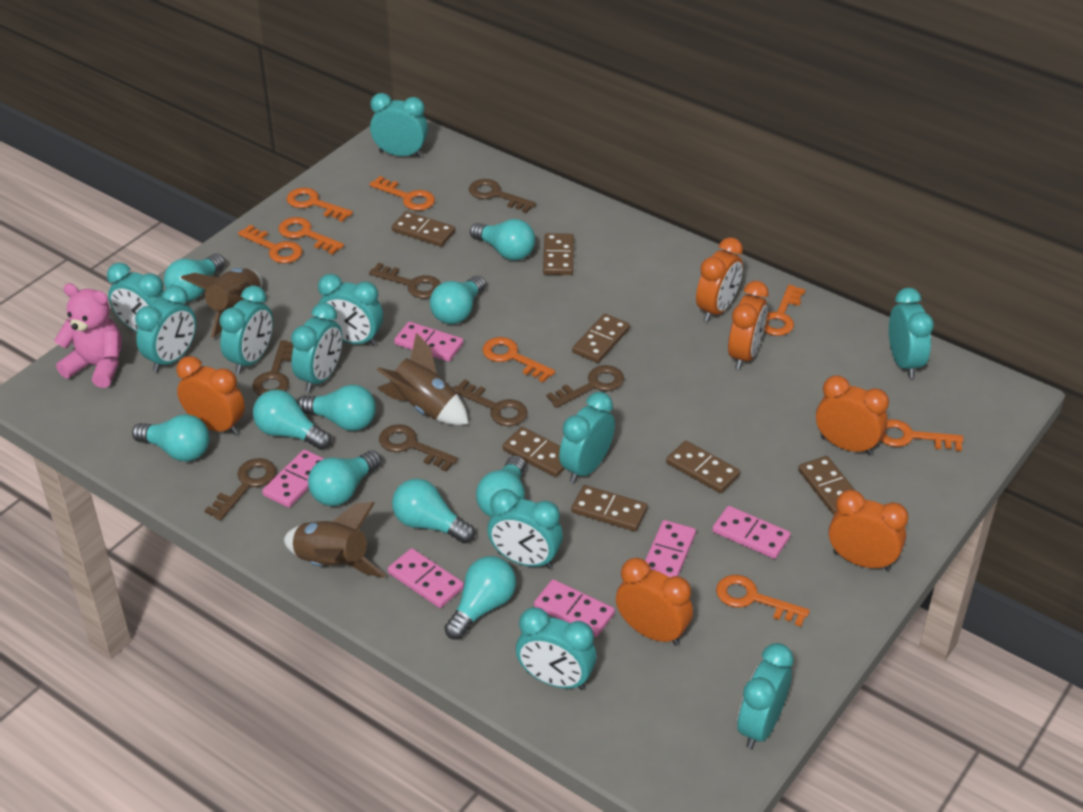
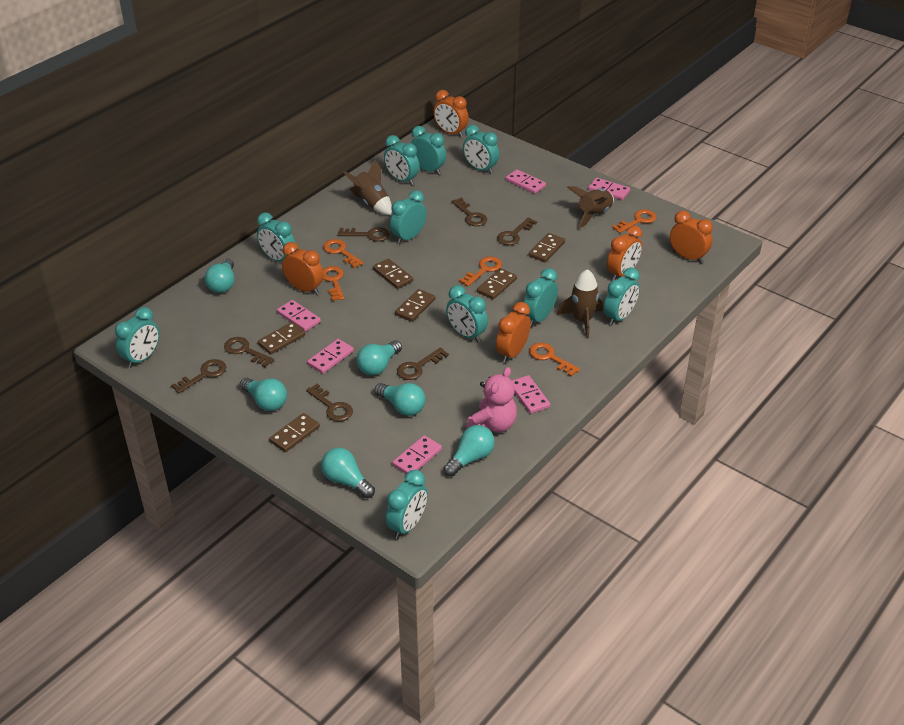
brown domino: 7 -> 6
orange clock: 6 -> 5
orange key: 8 -> 5
turquoise clock: 11 -> 10
turquoise light bulb: 10 -> 6

